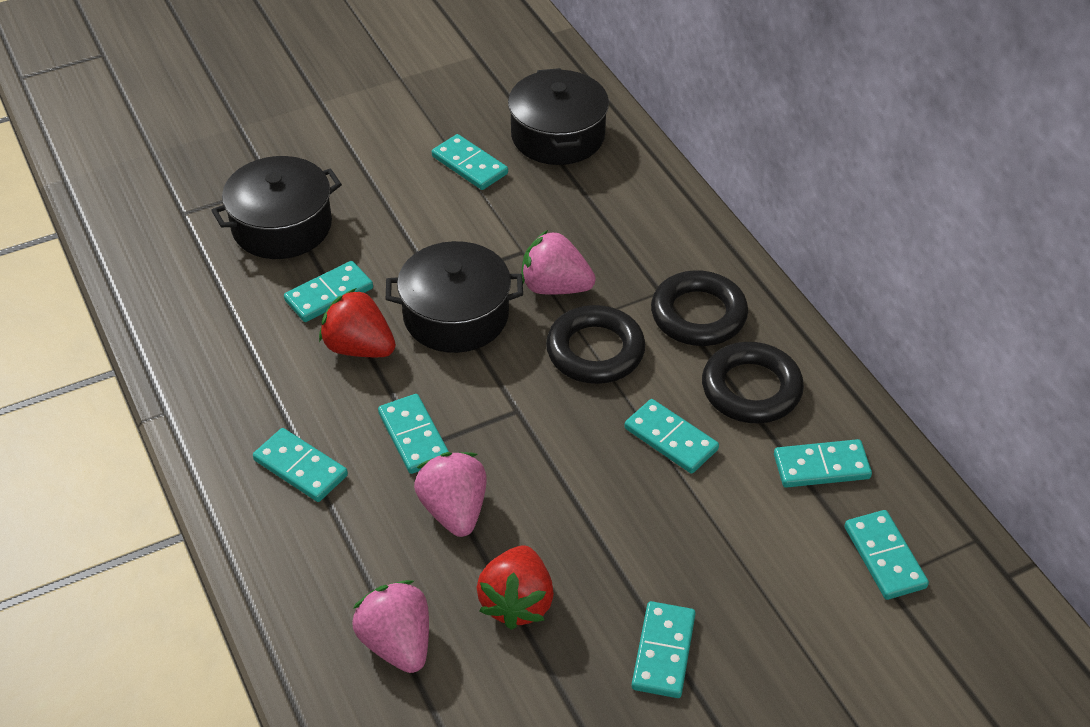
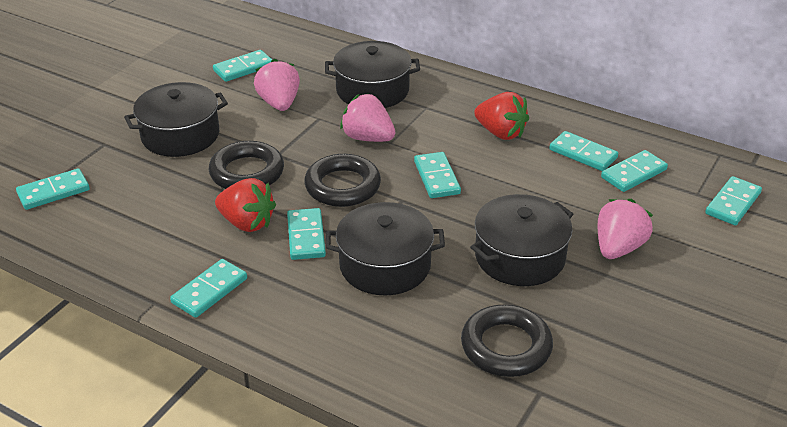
black pot: 3 -> 4

